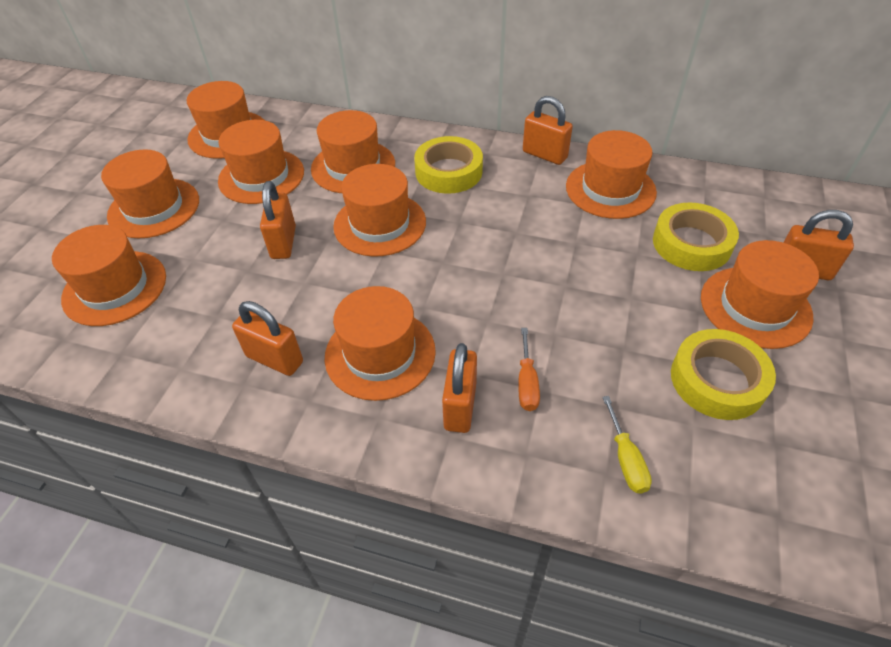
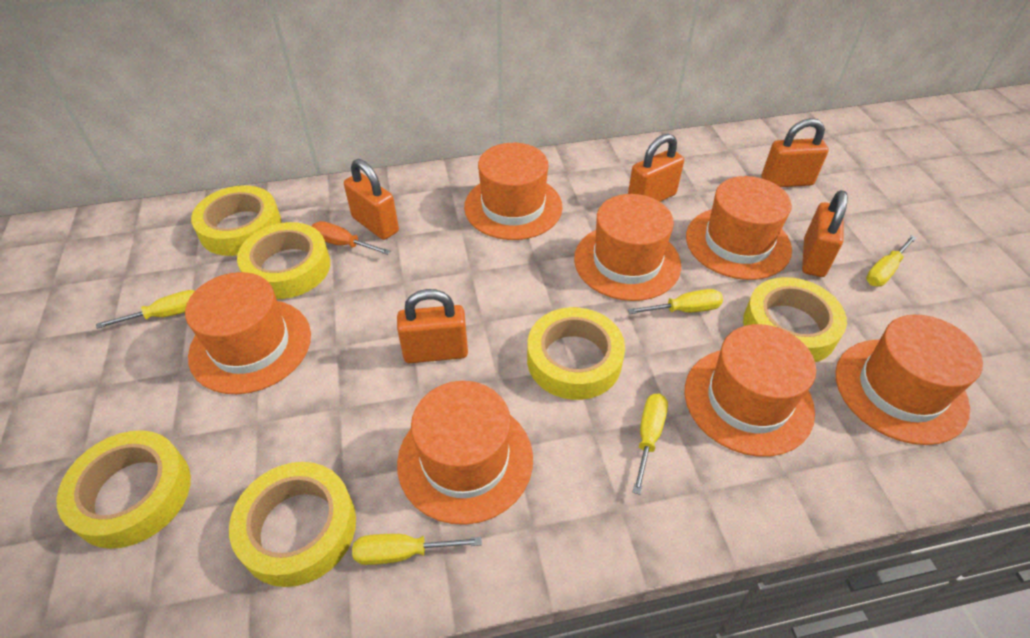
orange hat: 9 -> 7
yellow screwdriver: 1 -> 5
yellow tape: 3 -> 6

